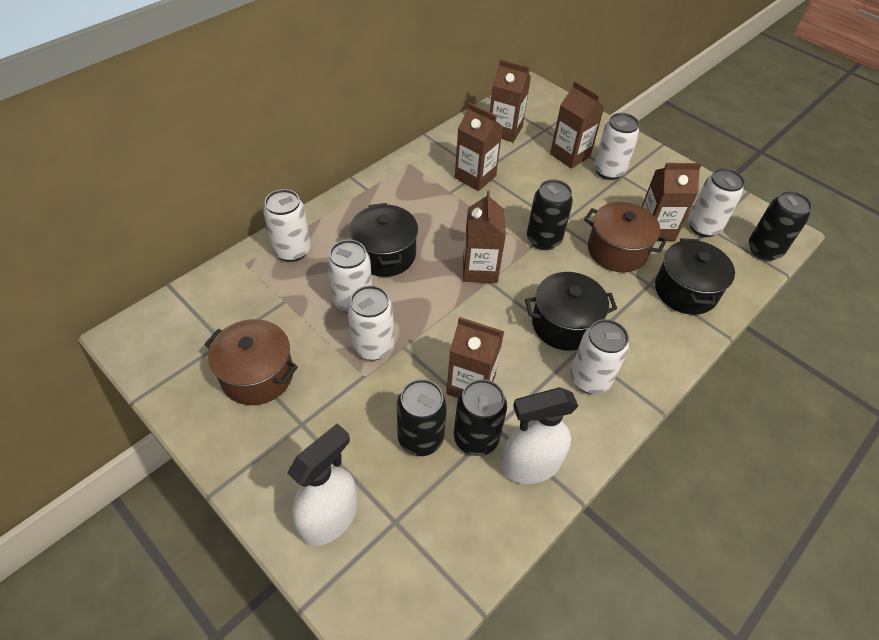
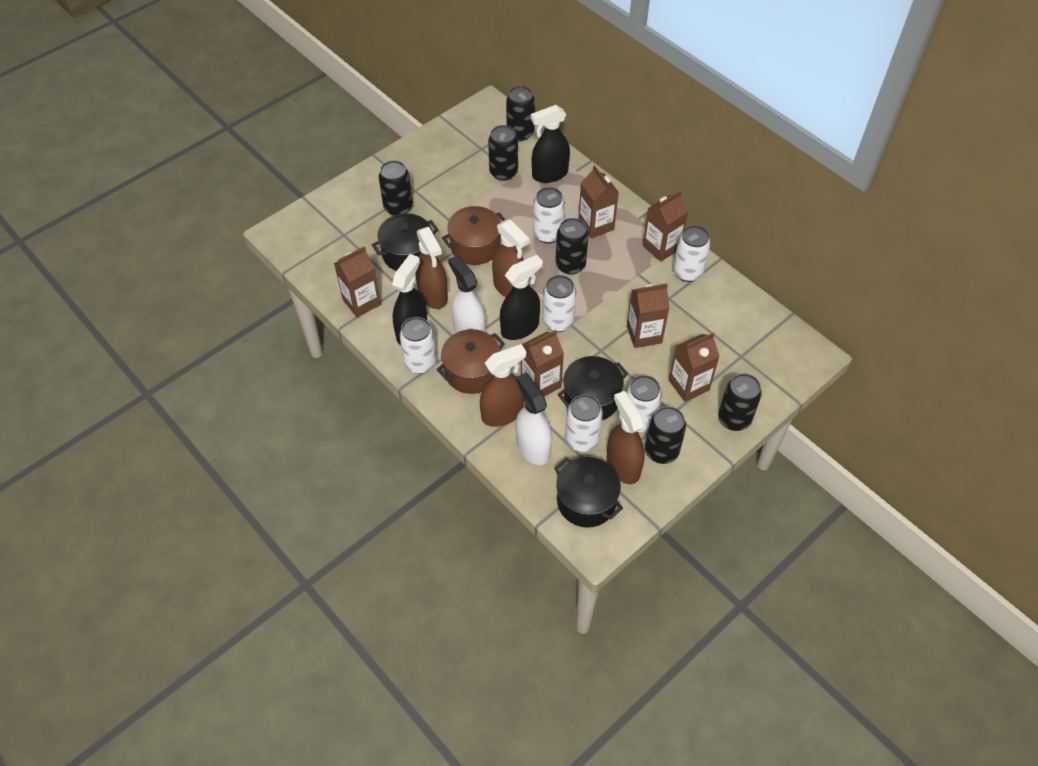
black can: 4 -> 6
black spray bottle: 0 -> 3
brown spray bottle: 0 -> 4

